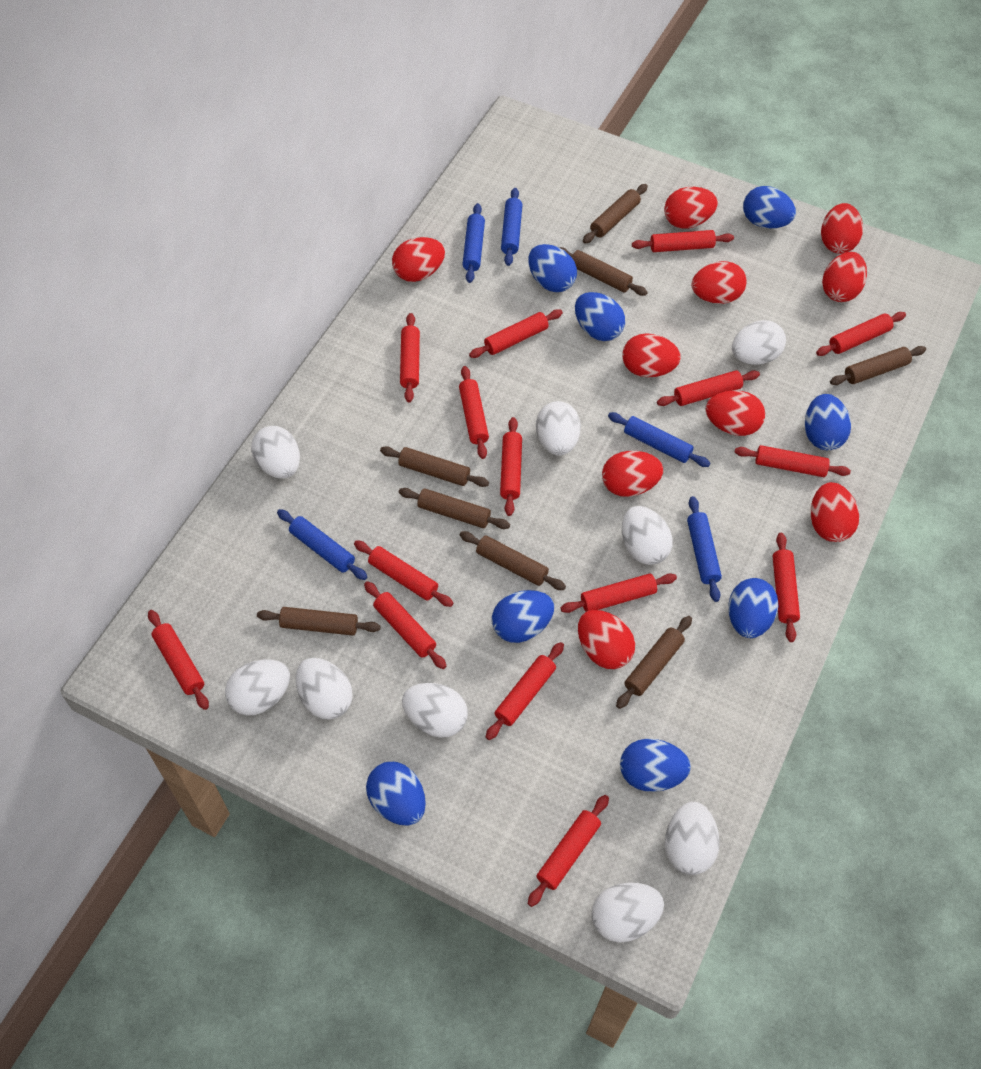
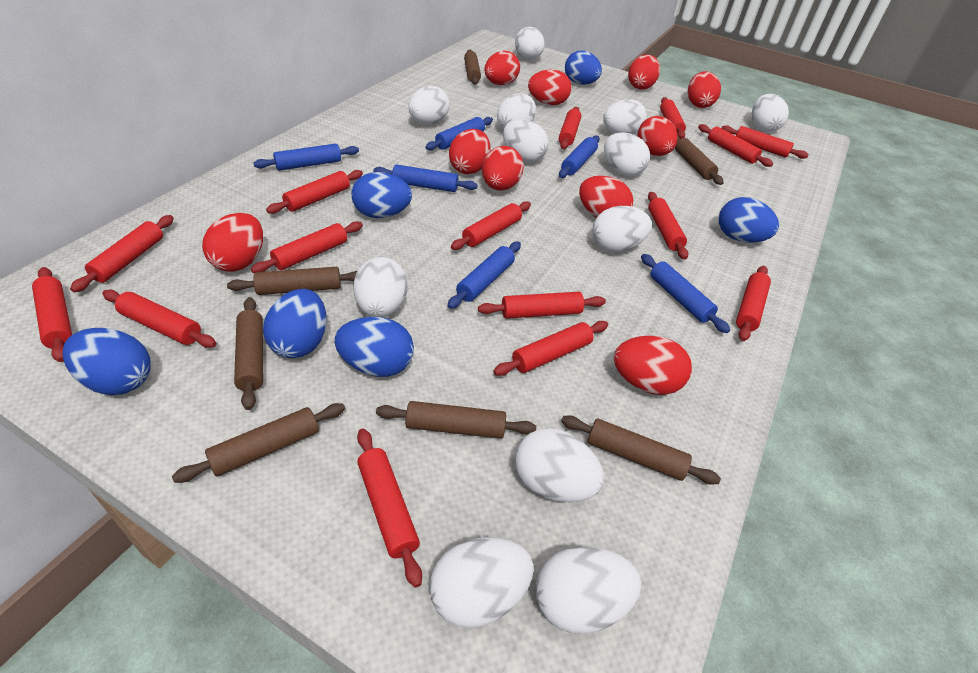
blue egg: 8 -> 6
blue rolling pin: 5 -> 6
brown rolling pin: 8 -> 7
white egg: 9 -> 12

